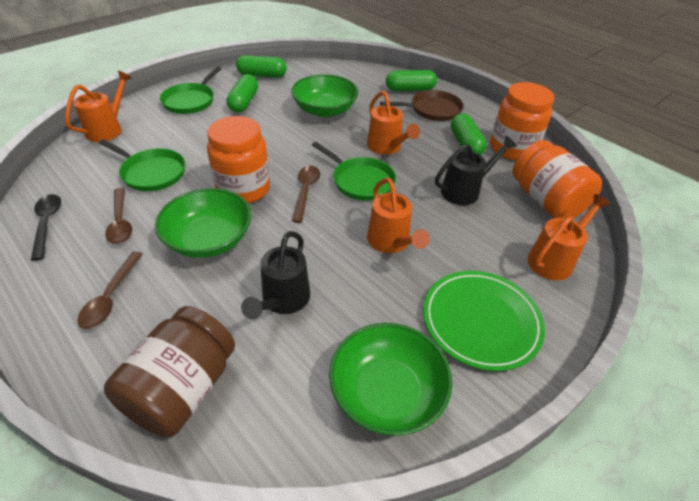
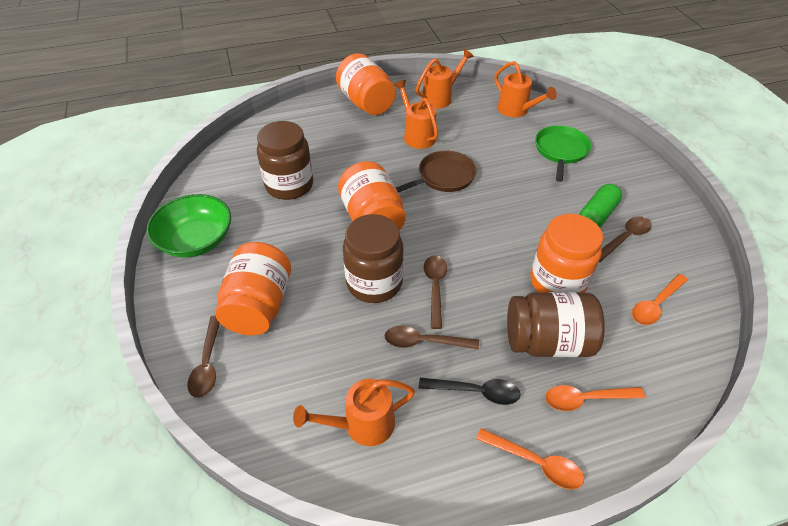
black watering can: 2 -> 0
brown jar: 1 -> 3
brown spoon: 3 -> 4
green bowl: 3 -> 1
green capsule: 4 -> 1
green pan: 3 -> 1
green plate: 1 -> 0
orange jar: 3 -> 4
orange spoon: 0 -> 3

